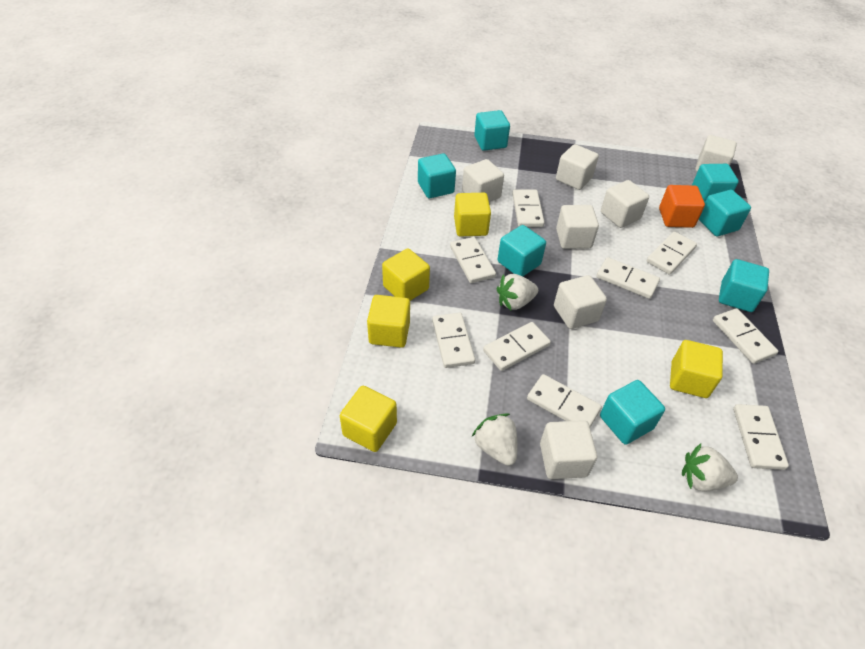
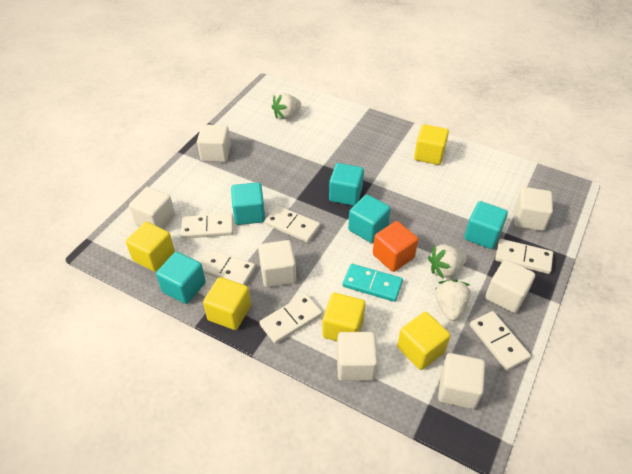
turquoise cube: 7 -> 5
turquoise domino: 0 -> 1
white domino: 9 -> 6

